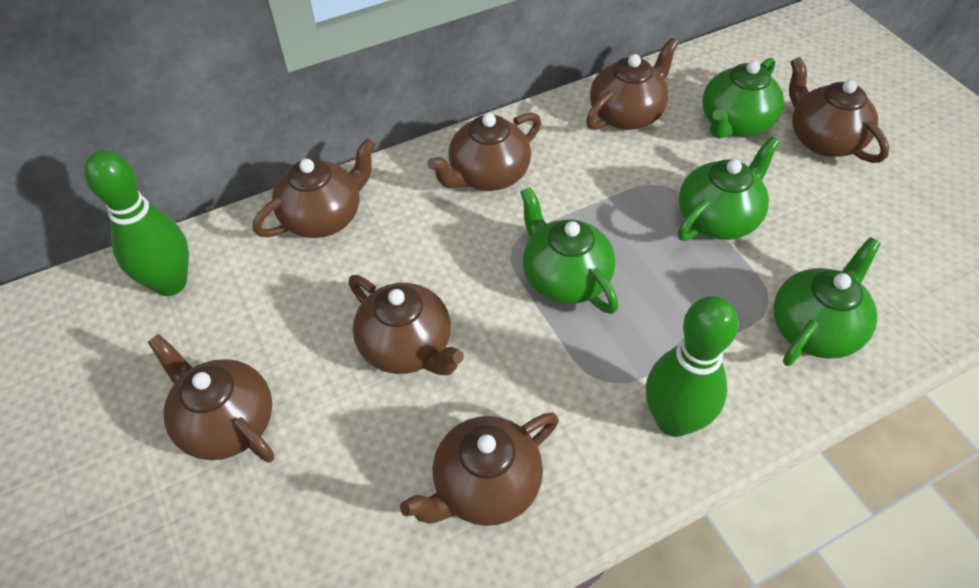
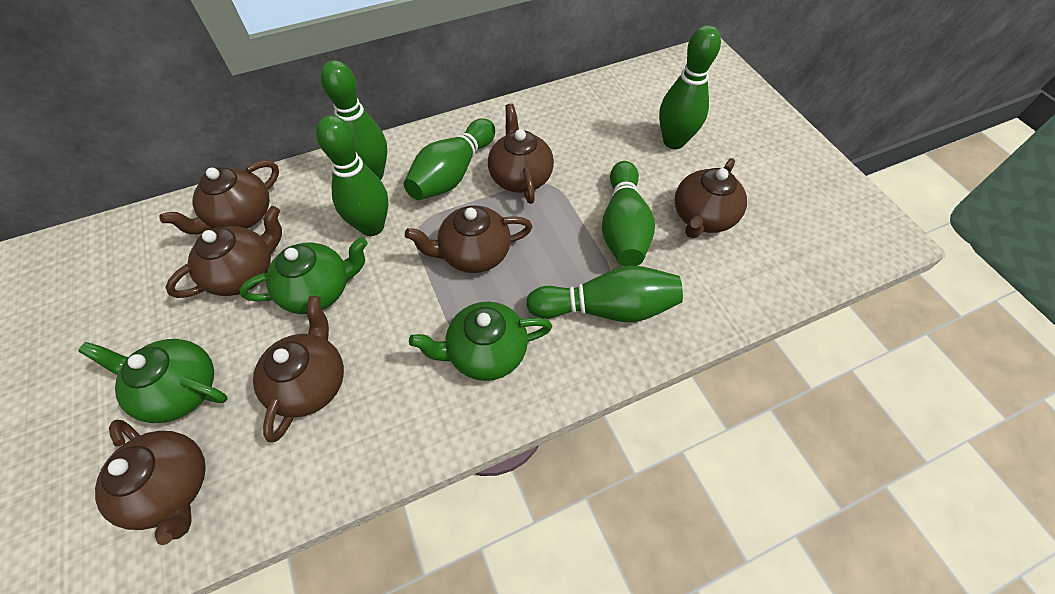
green bowling pin: 2 -> 6
green teapot: 4 -> 3

